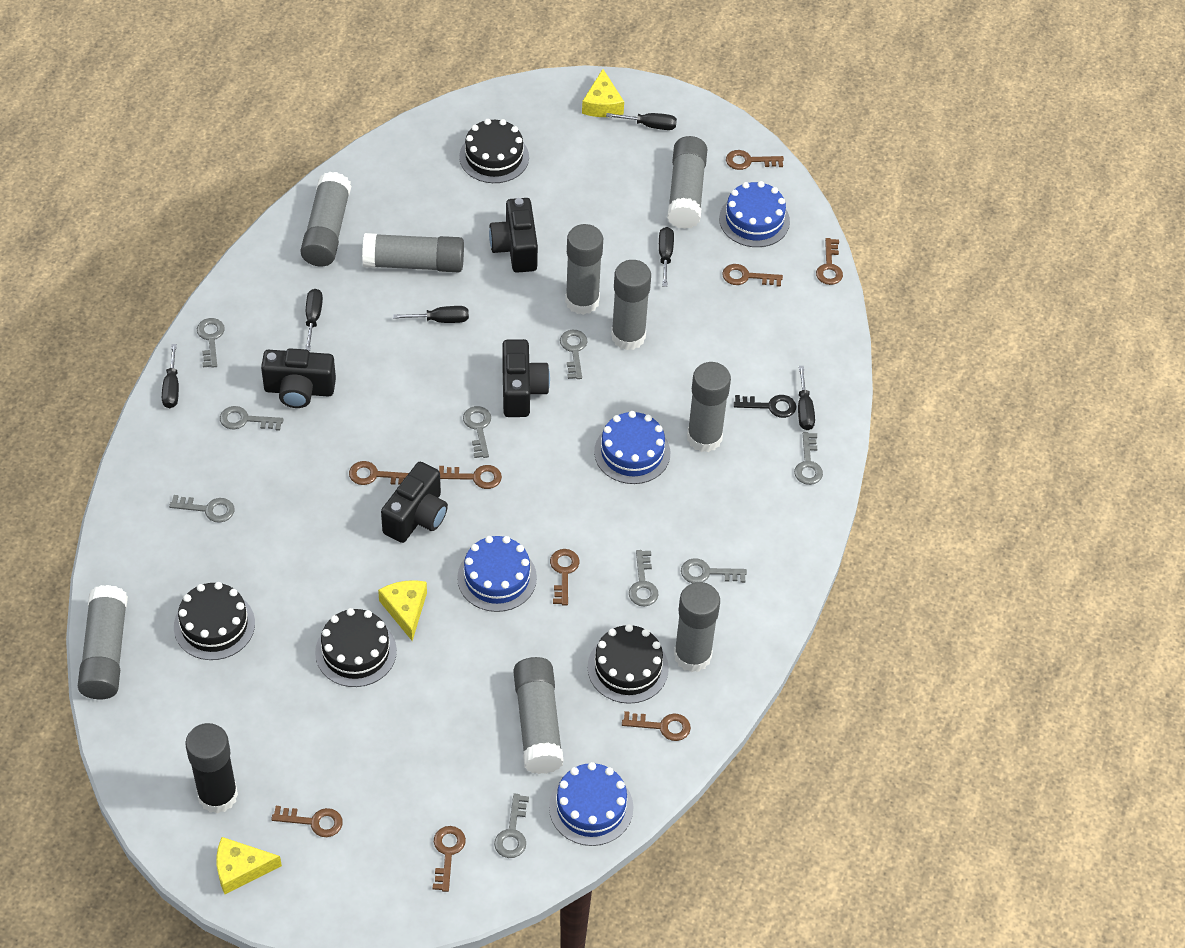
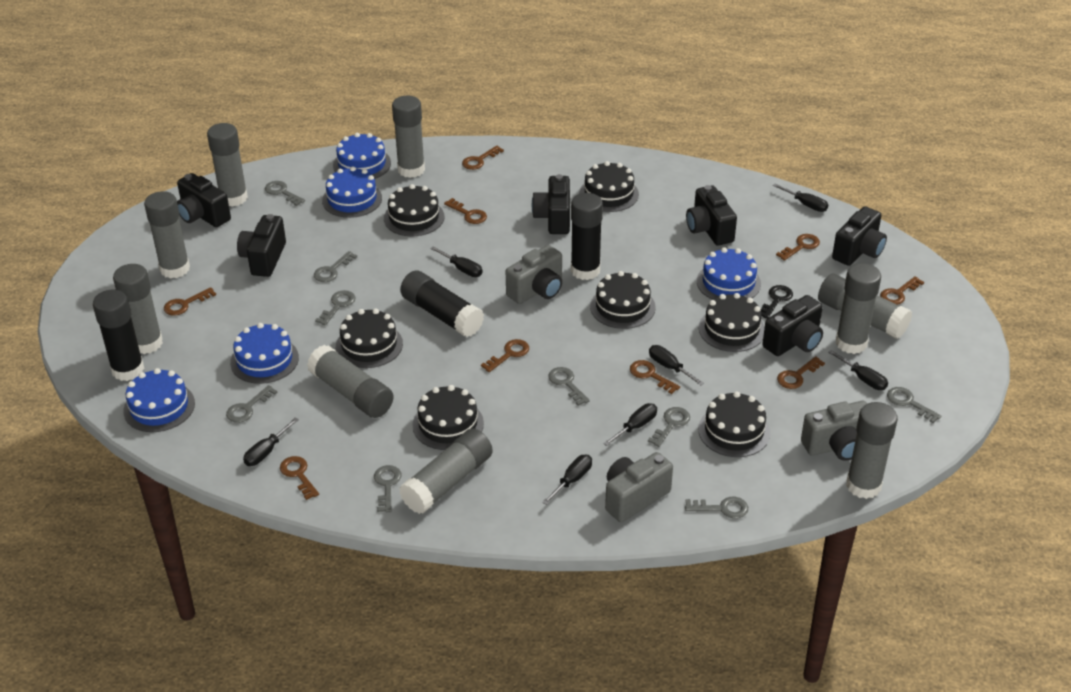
black cake: 4 -> 7
black camera: 4 -> 6
black glue stick: 1 -> 3
black screwdriver: 6 -> 7
blue cake: 4 -> 5
grey camera: 0 -> 3
yellow cheese: 3 -> 0

